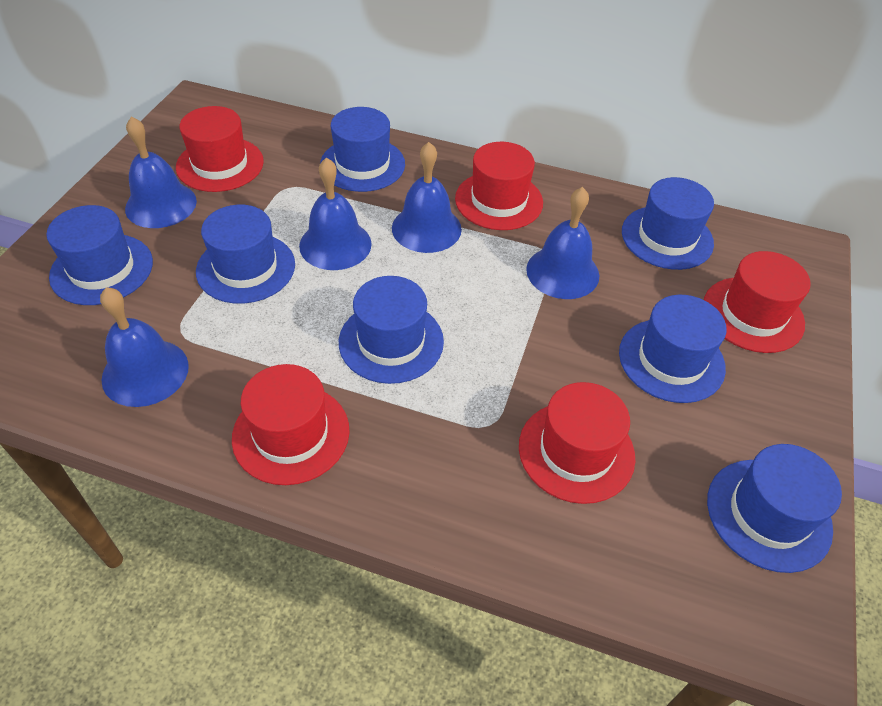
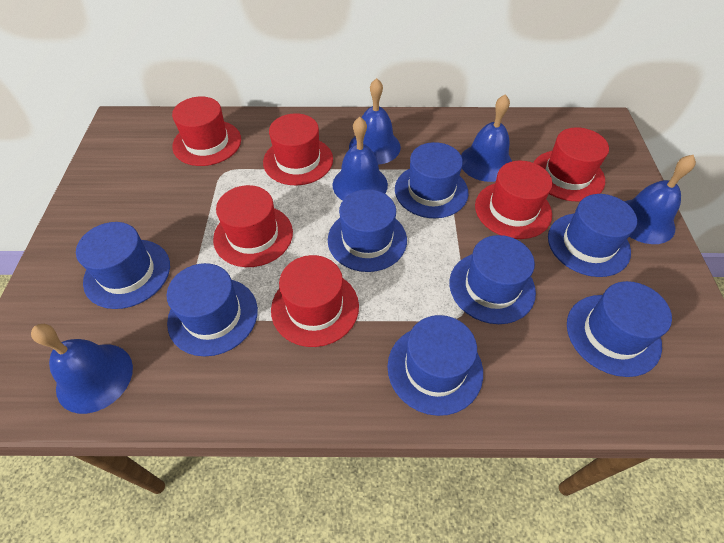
blue hat: 7 -> 8
red hat: 5 -> 6

